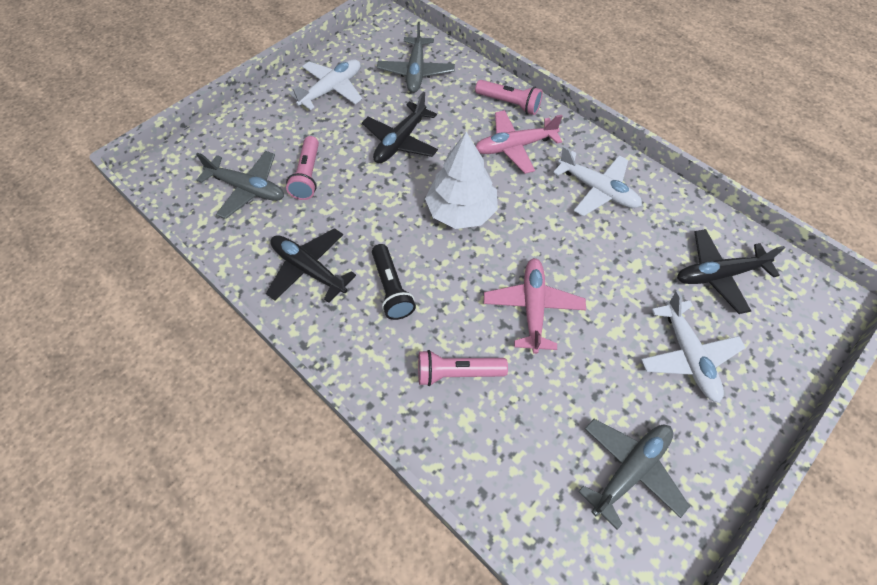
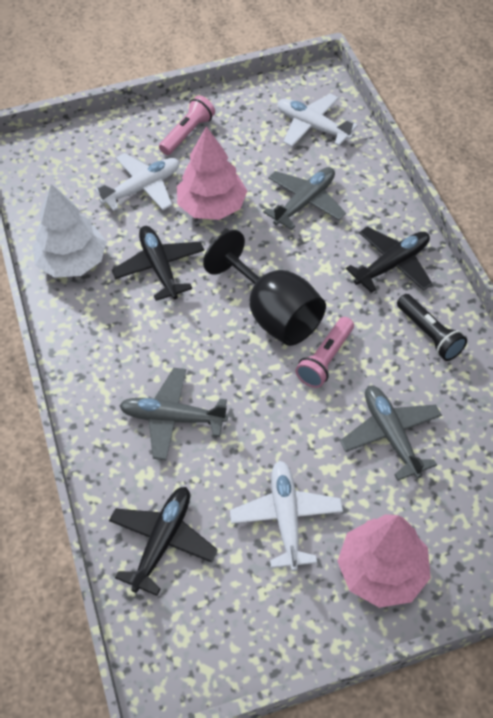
black goblet: 0 -> 1
pink flashlight: 3 -> 2
pink plane: 2 -> 0
pink tree: 0 -> 2

